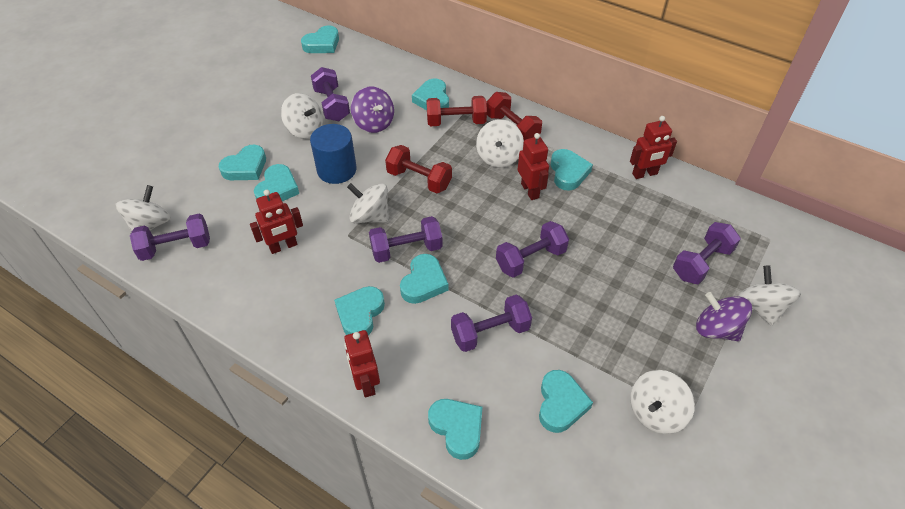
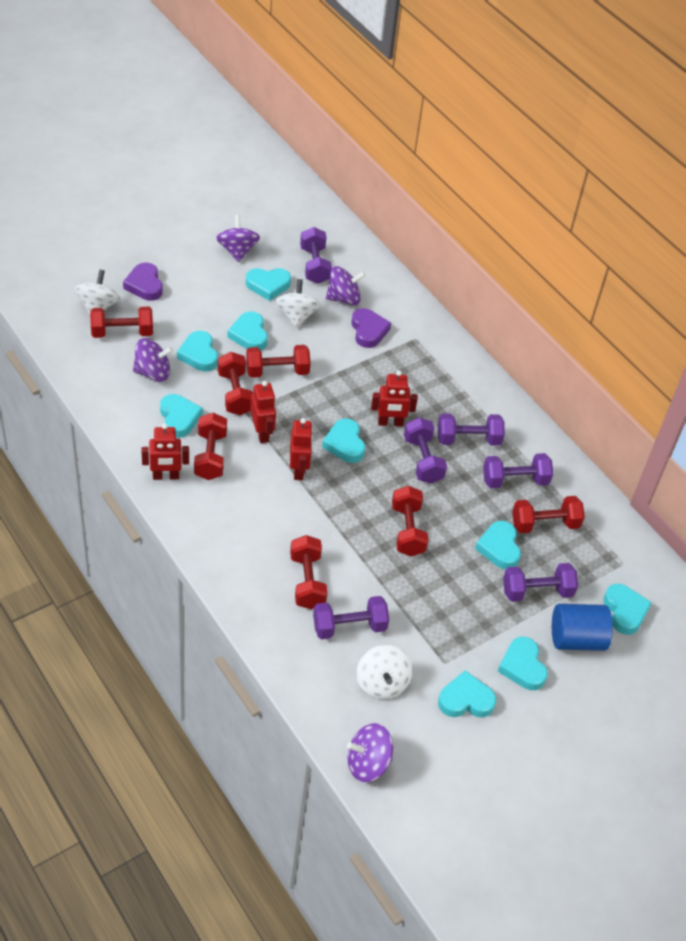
purple heart: 0 -> 2
purple spinning top: 2 -> 4
red dumbbell: 3 -> 7
white spinning top: 6 -> 3

